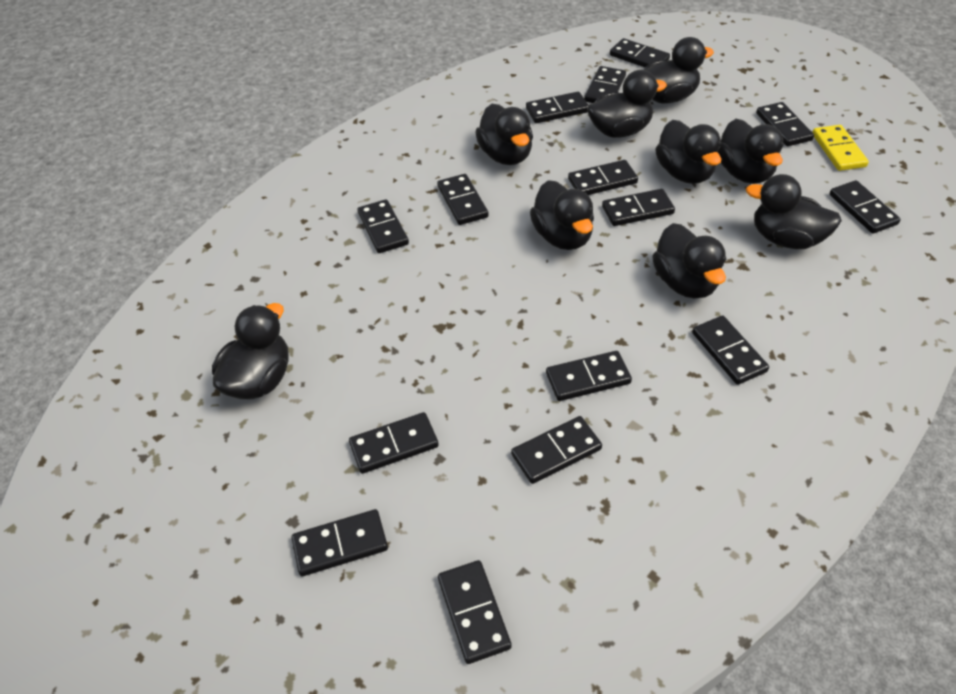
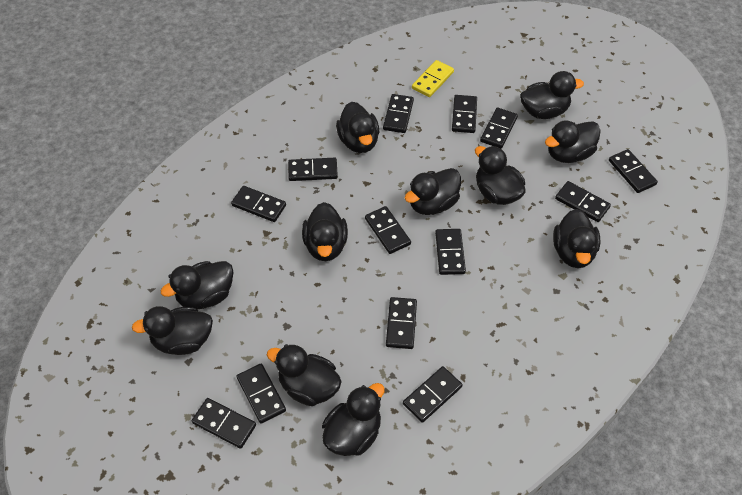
black domino: 15 -> 13
black duck: 9 -> 11

